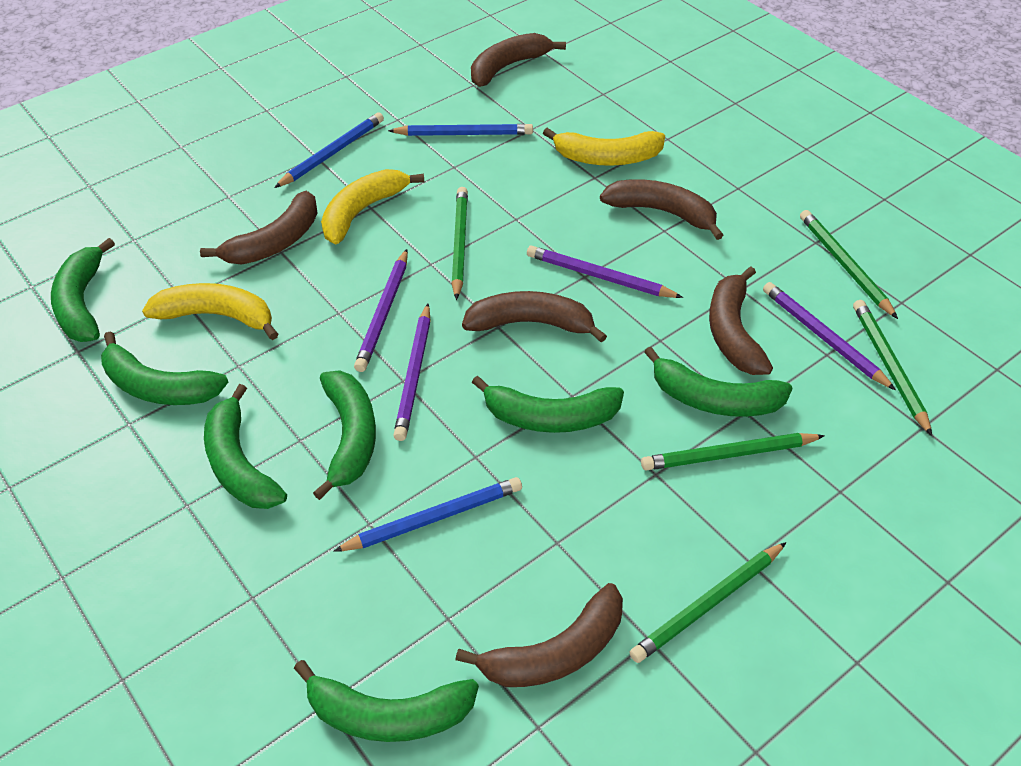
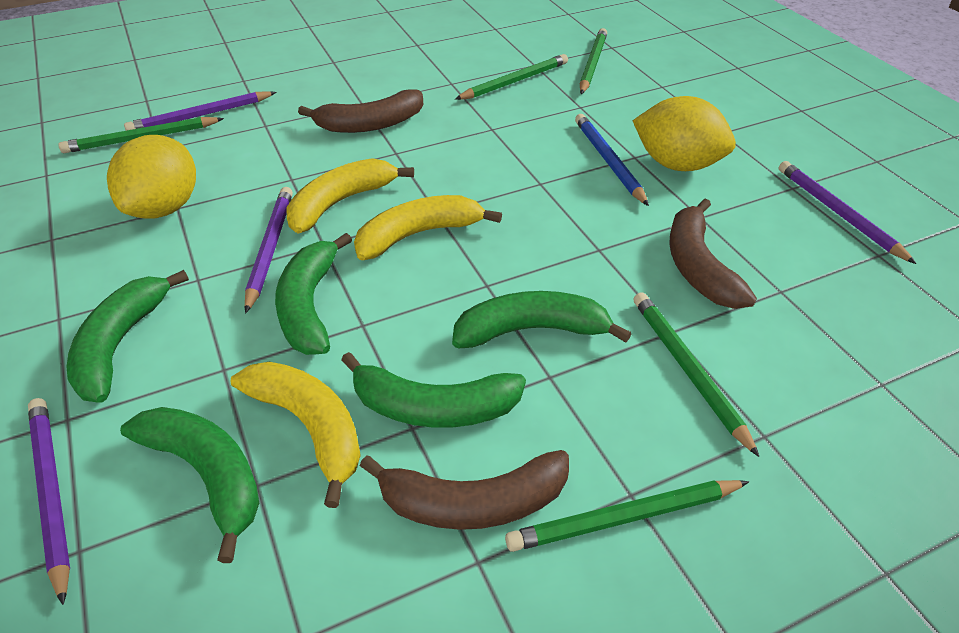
blue pencil: 3 -> 1
brown banana: 6 -> 3
green banana: 7 -> 5
yellow lemon: 0 -> 2

